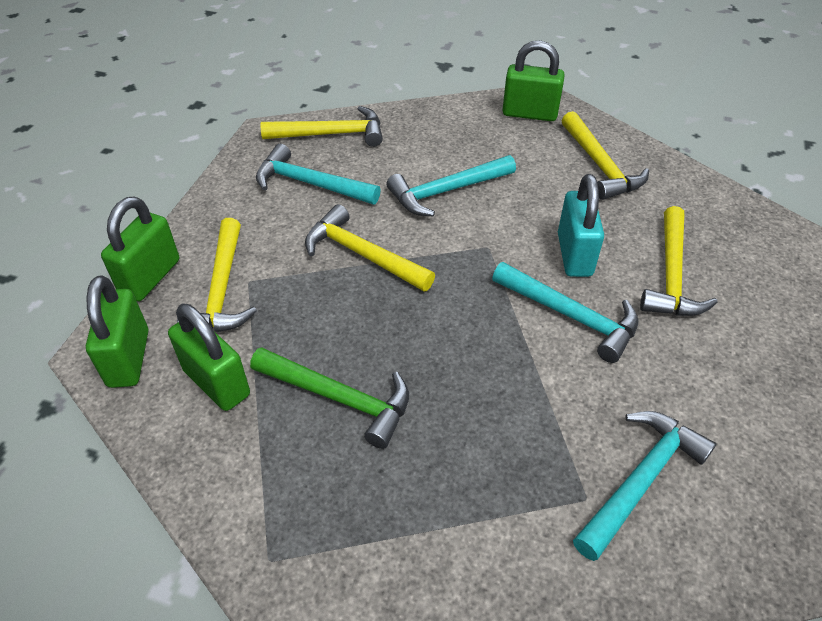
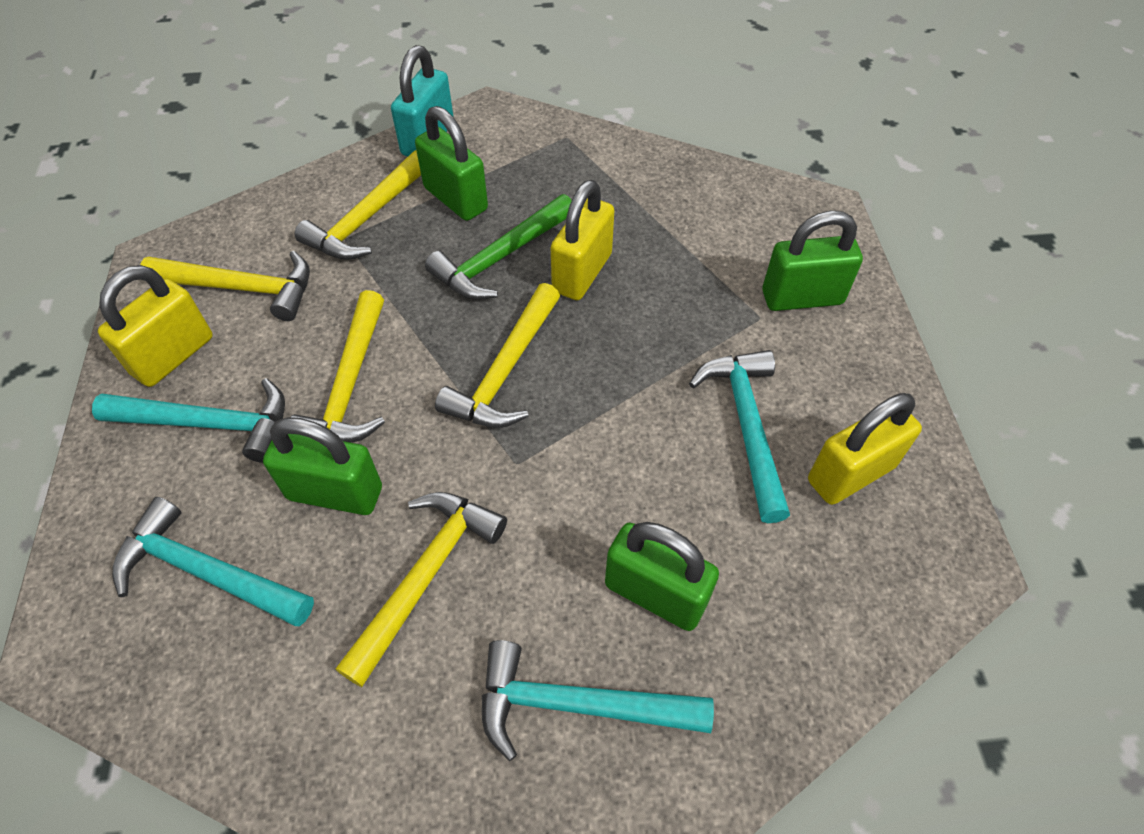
yellow padlock: 0 -> 3

